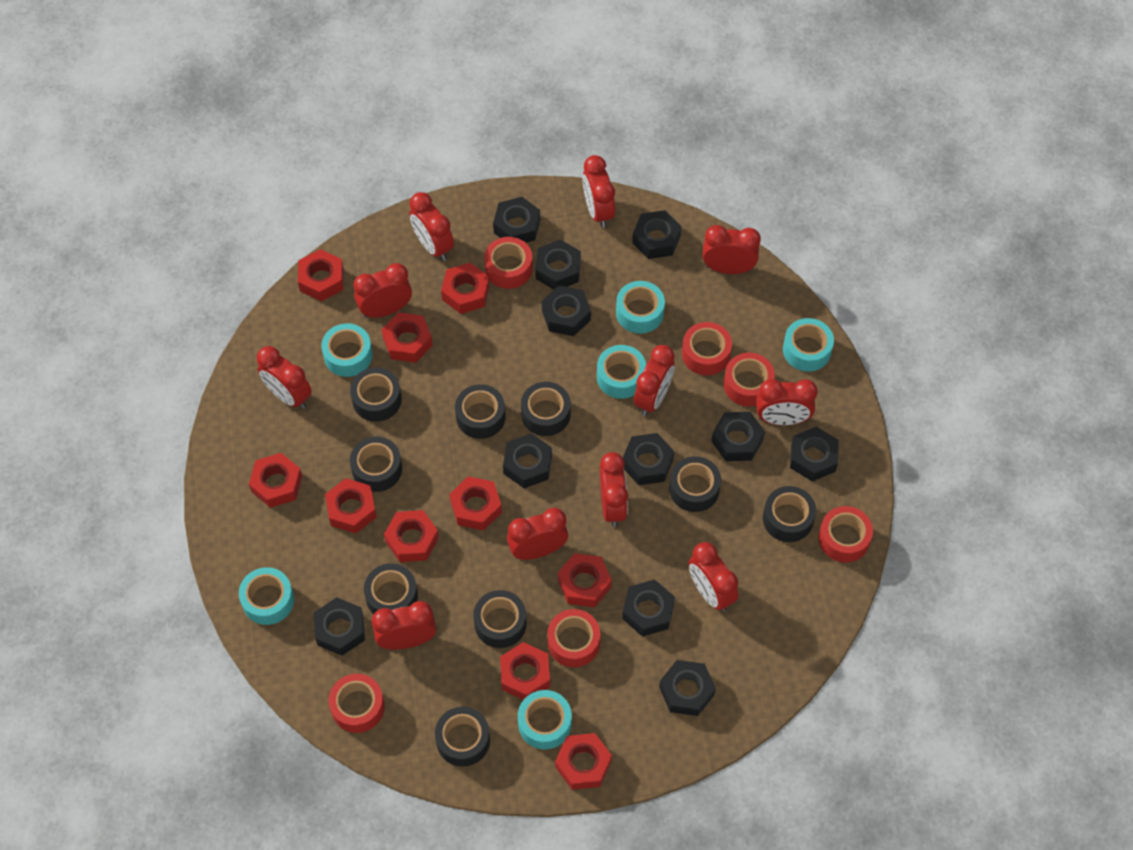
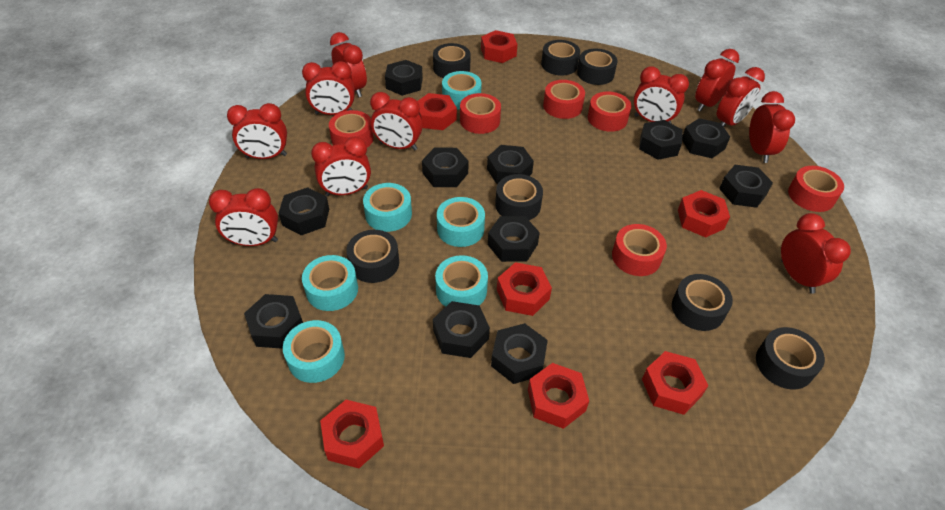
black tape: 9 -> 7
red nut: 10 -> 7

